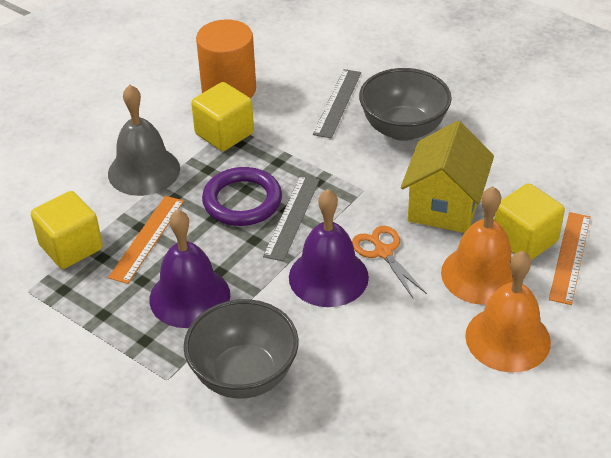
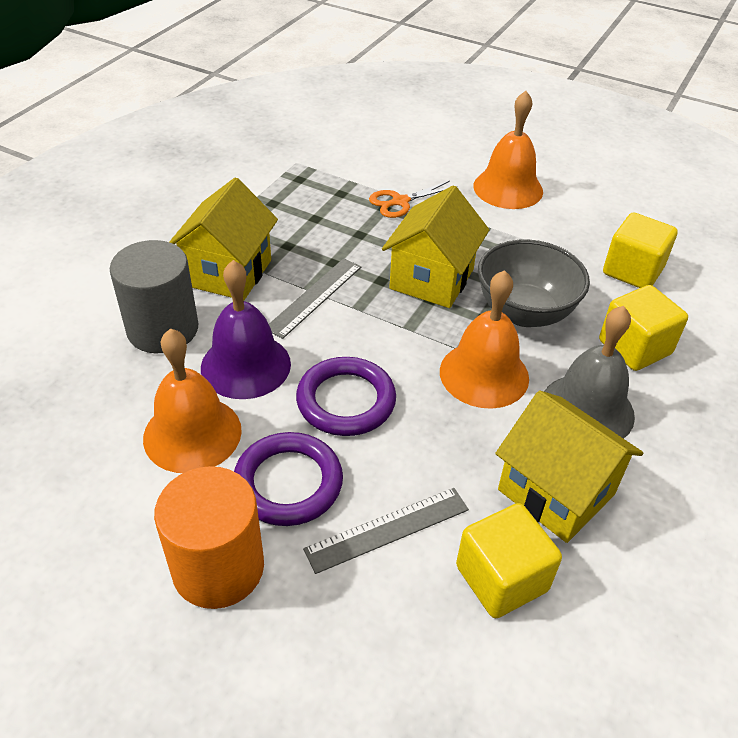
grey bowl: 2 -> 1
grey cylinder: 0 -> 1
orange bell: 2 -> 3
orange ruler: 2 -> 0
purple bell: 2 -> 1
purple ring: 1 -> 2
yellow house: 1 -> 3

